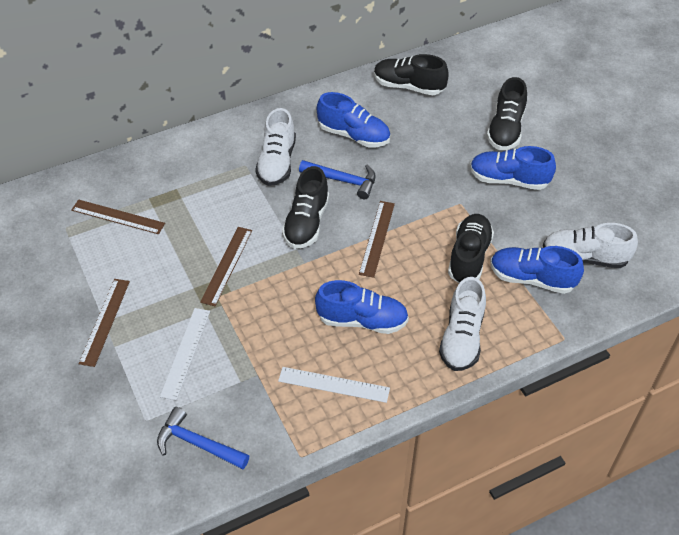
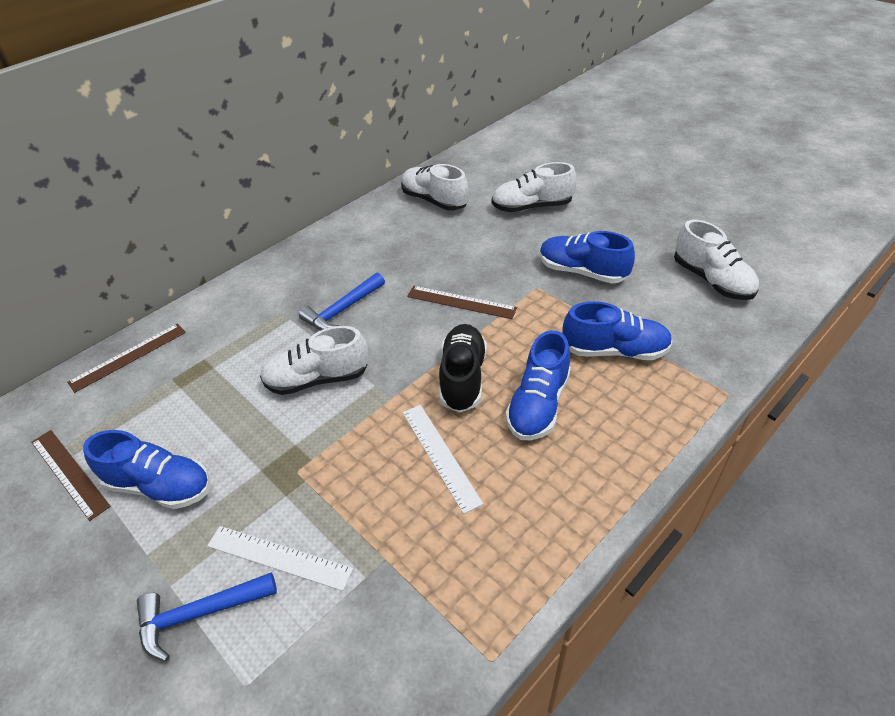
black shoe: 4 -> 1
brown ruler: 4 -> 3
white shoe: 3 -> 4

